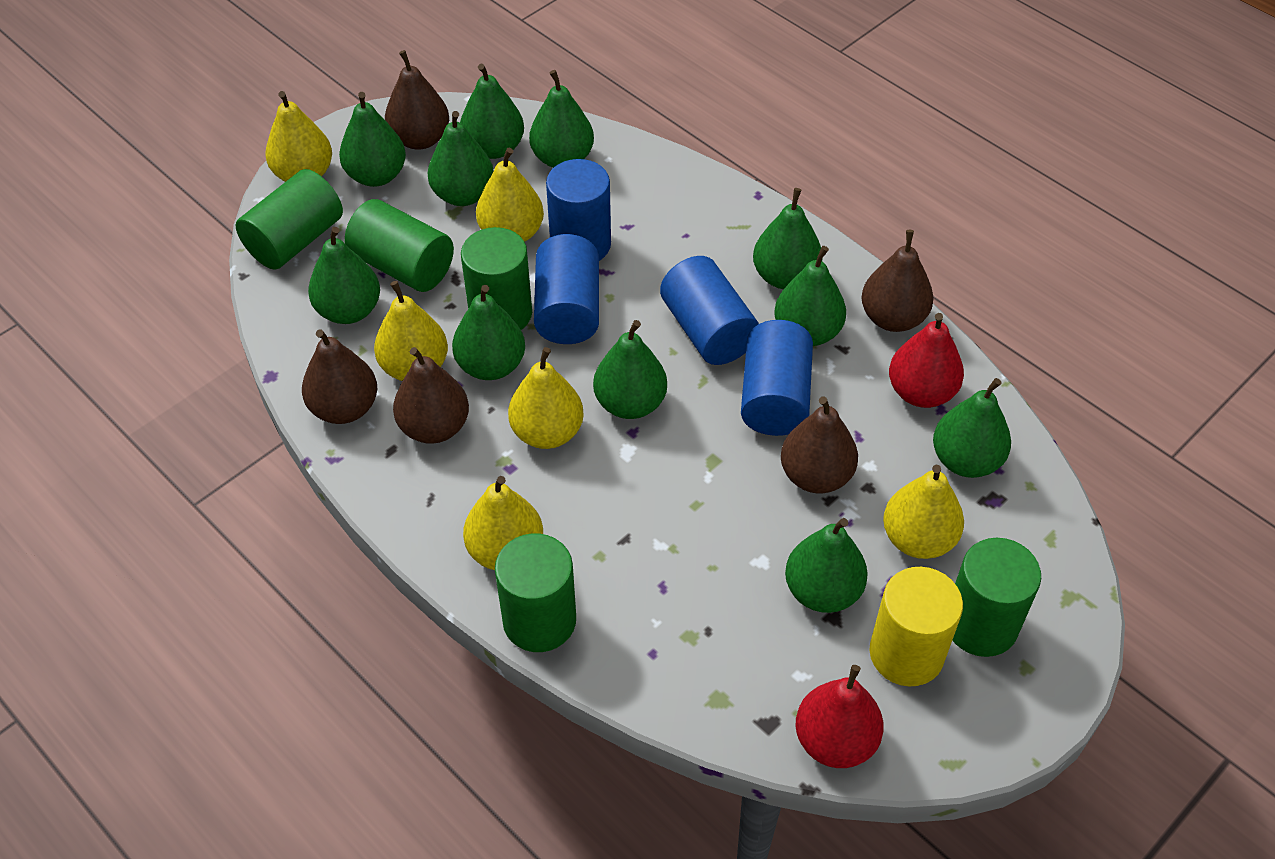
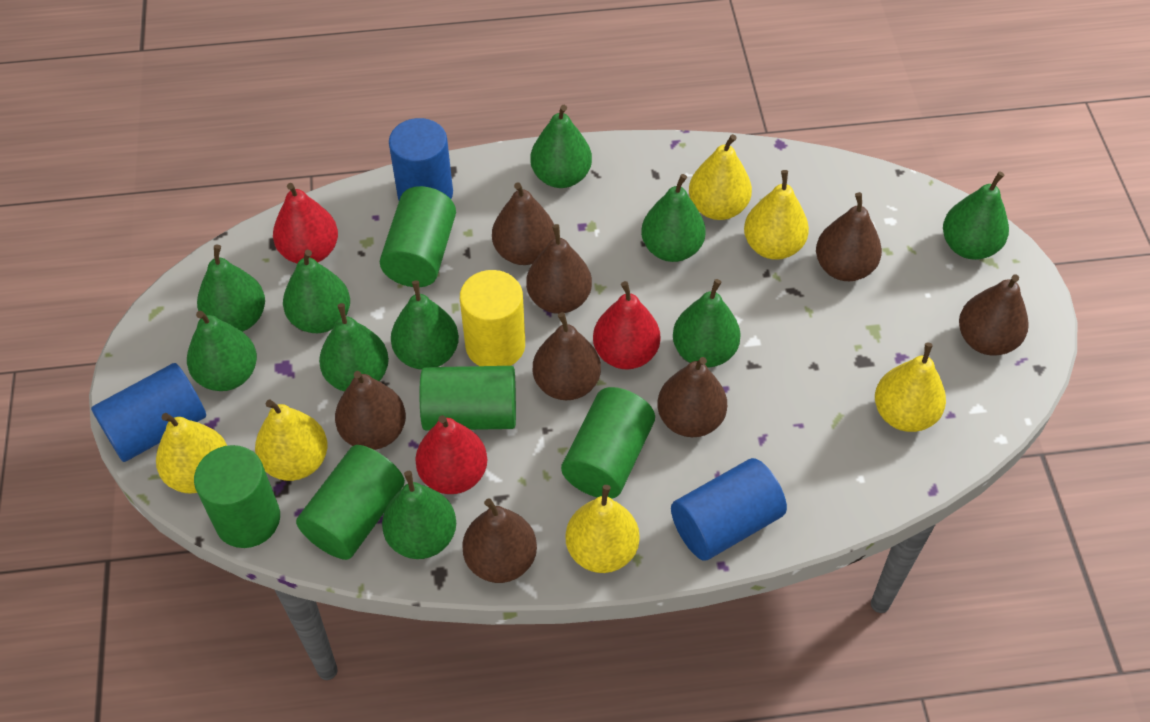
blue cylinder: 4 -> 3
brown pear: 5 -> 8
green pear: 11 -> 10
red pear: 2 -> 3

